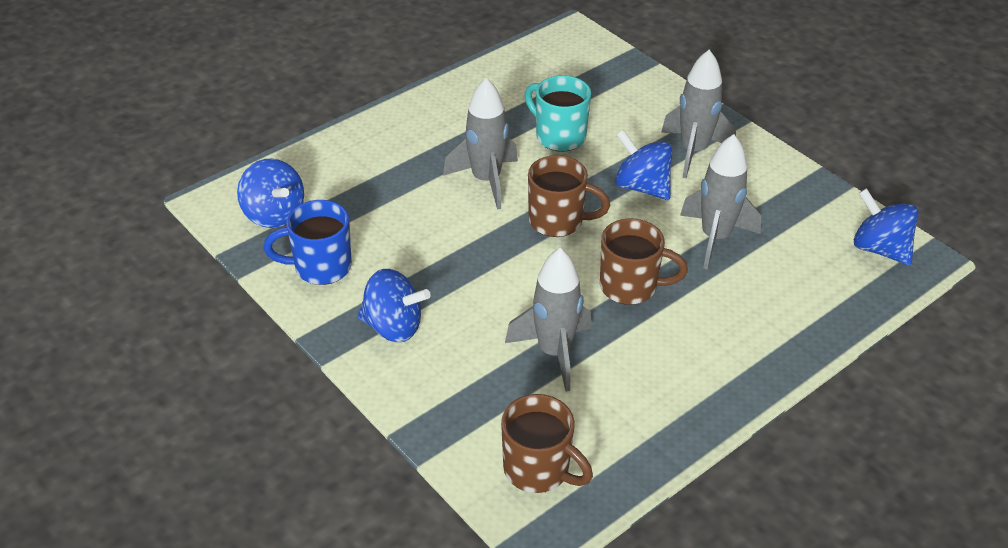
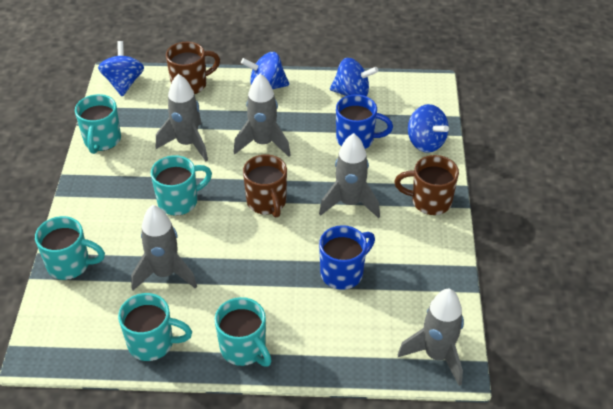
blue mug: 1 -> 2
grey rocket: 4 -> 5
turquoise mug: 1 -> 5

